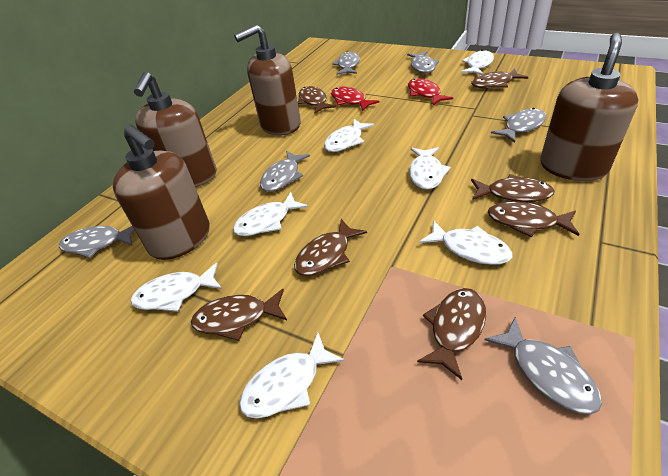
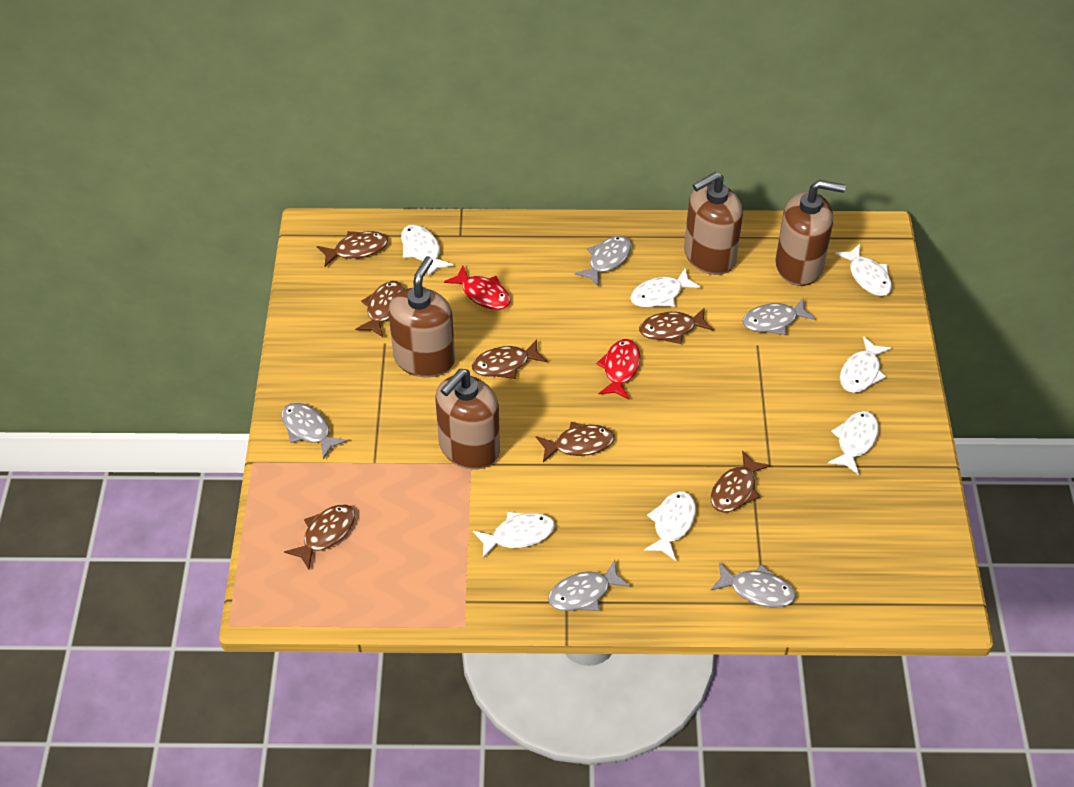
grey fish: 6 -> 5

